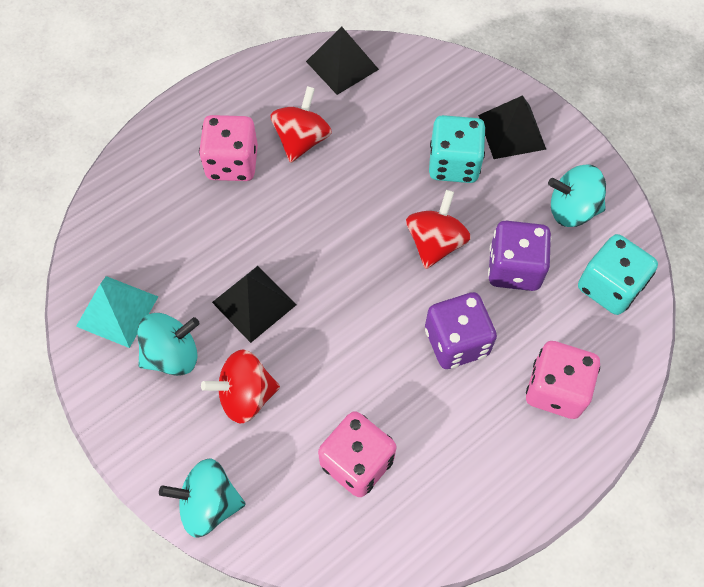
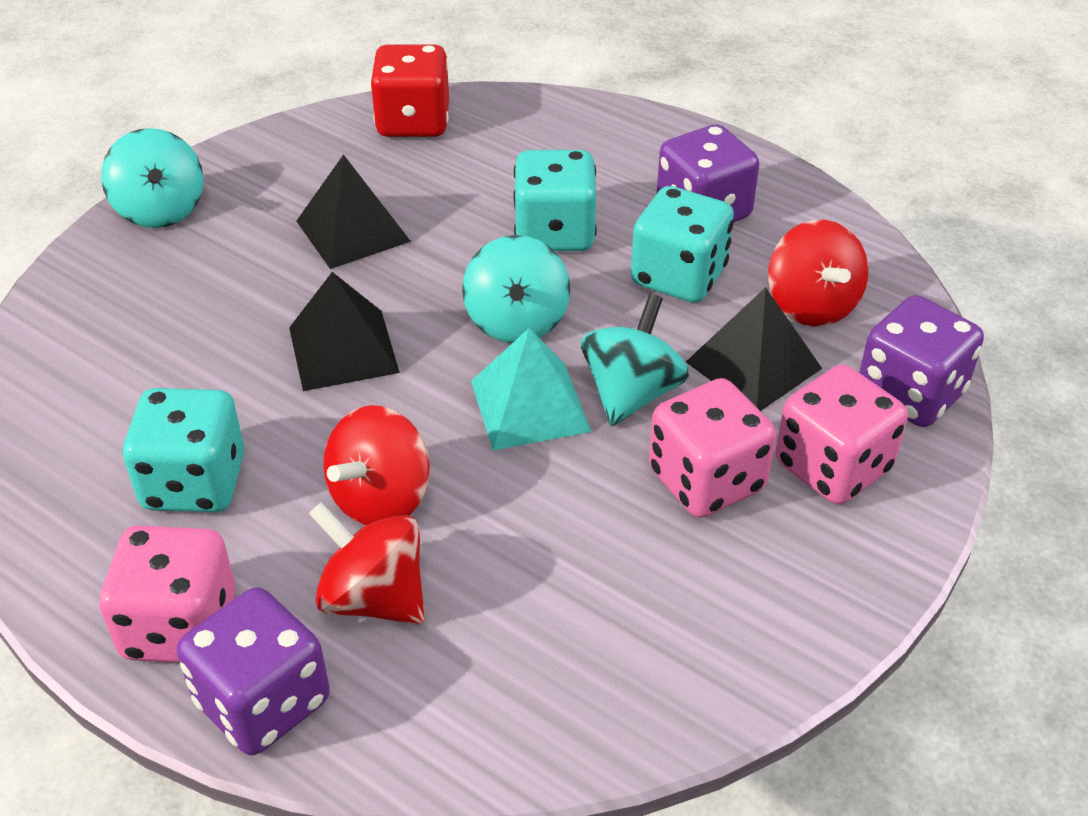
purple dice: 2 -> 3
red dice: 0 -> 1
turquoise dice: 2 -> 3

